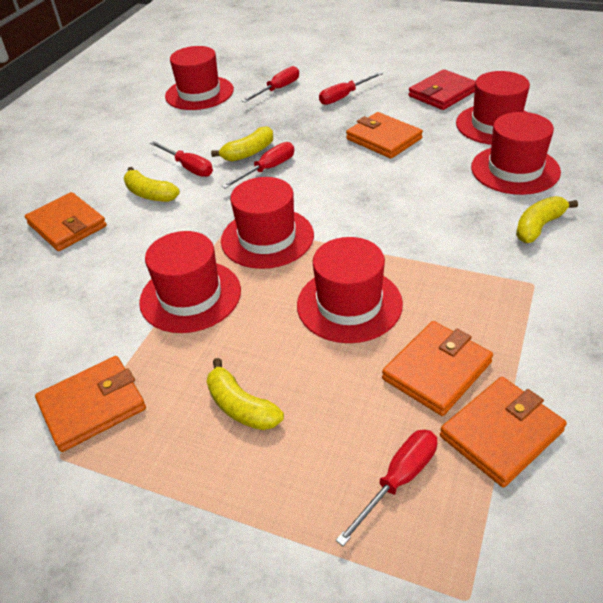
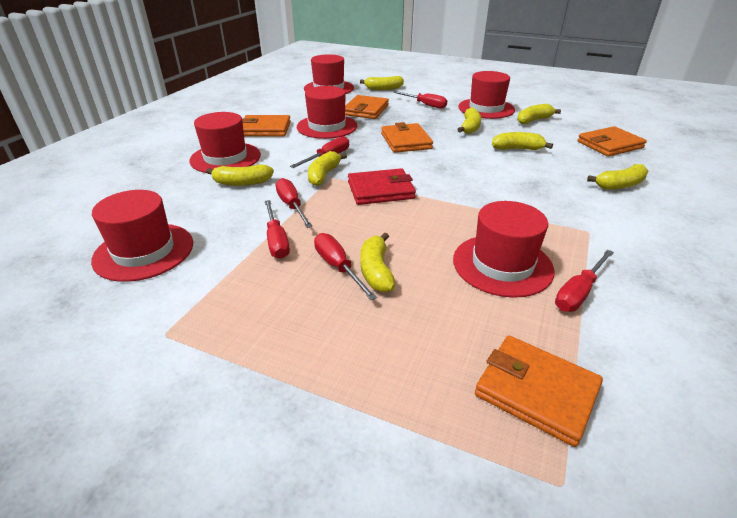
red screwdriver: 5 -> 6
yellow banana: 4 -> 8

